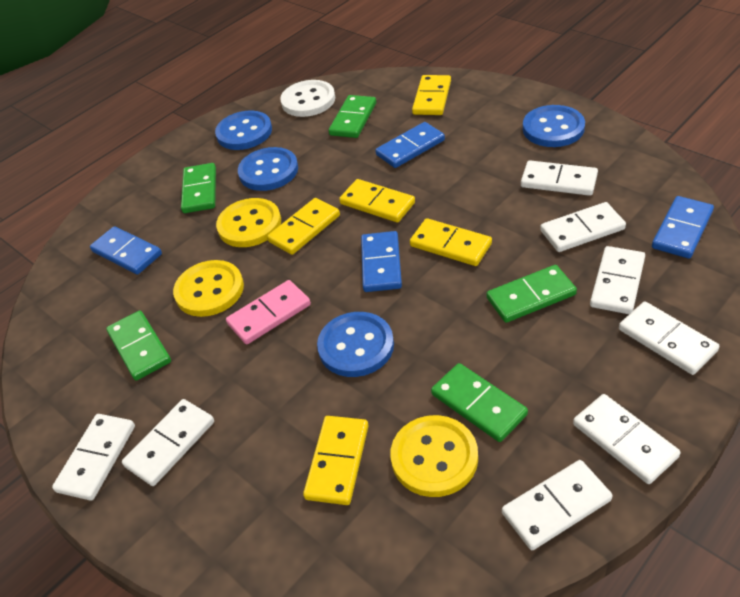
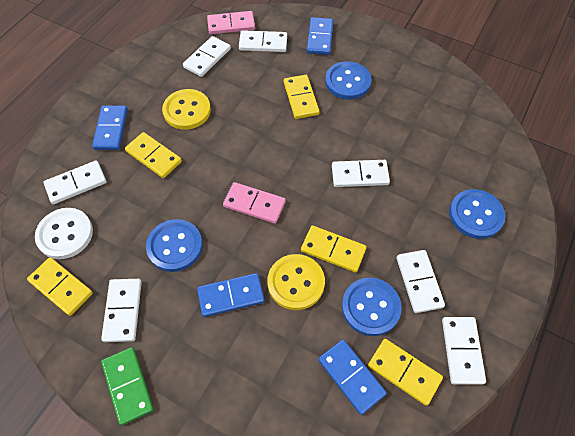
green domino: 5 -> 1
pink domino: 1 -> 2
white domino: 8 -> 7
yellow button: 3 -> 2

